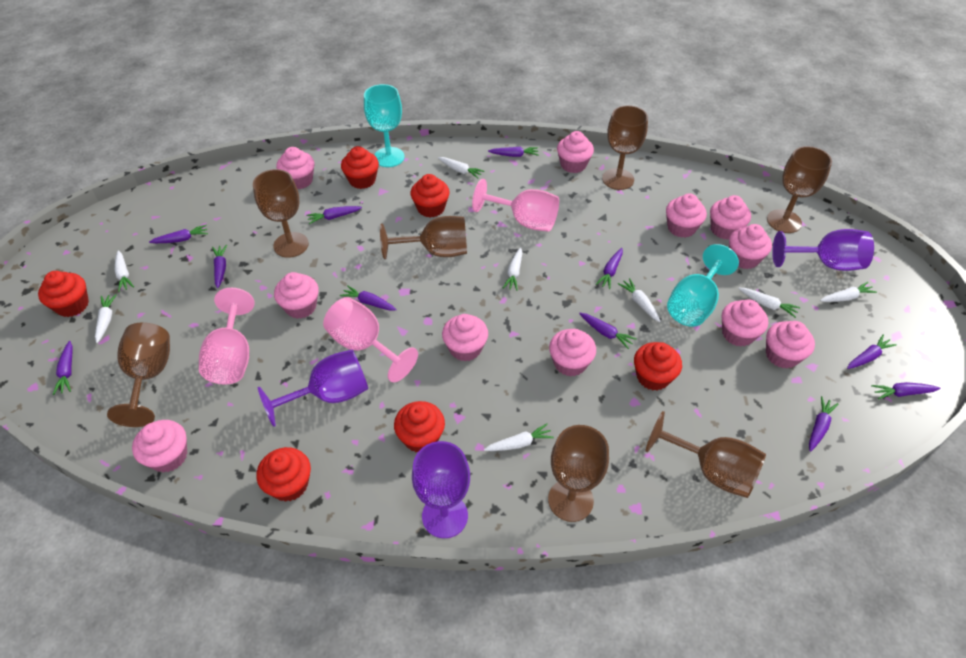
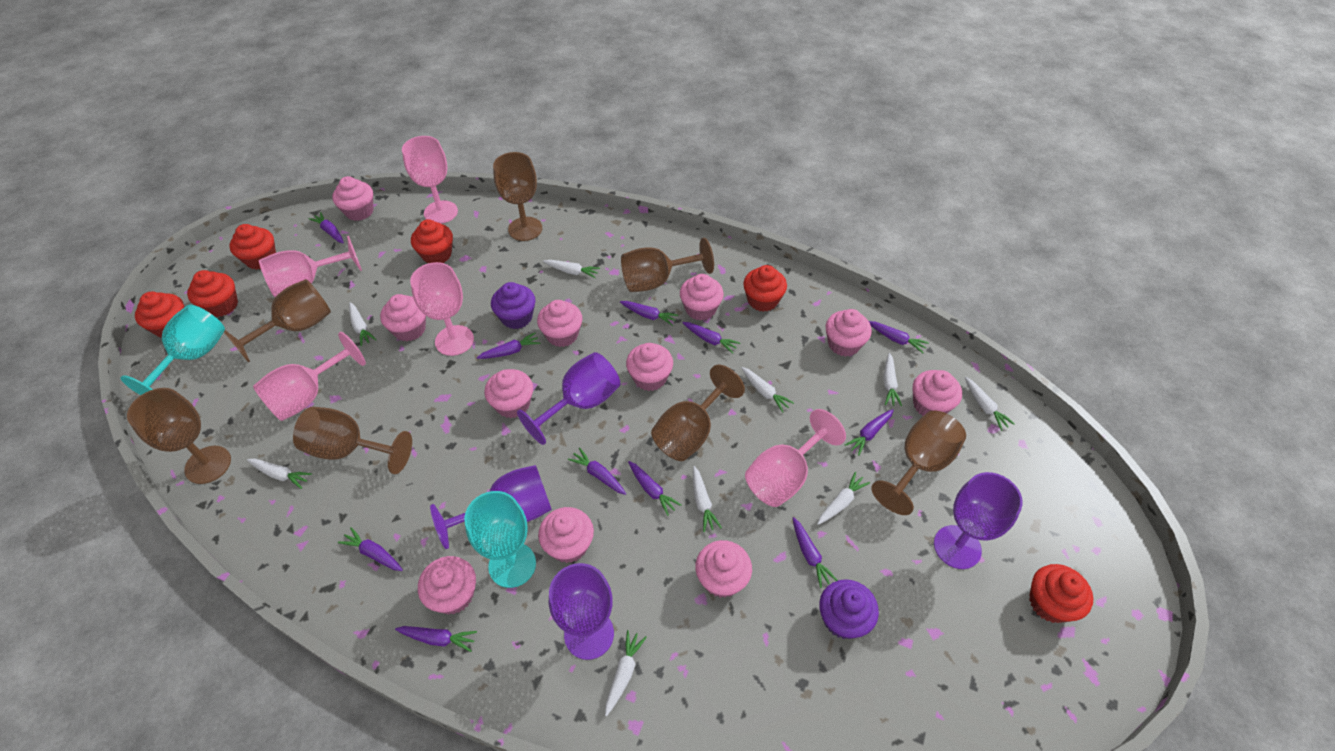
pink goblet: 3 -> 5
purple cupcake: 0 -> 2
purple goblet: 3 -> 4
white carrot: 8 -> 9

